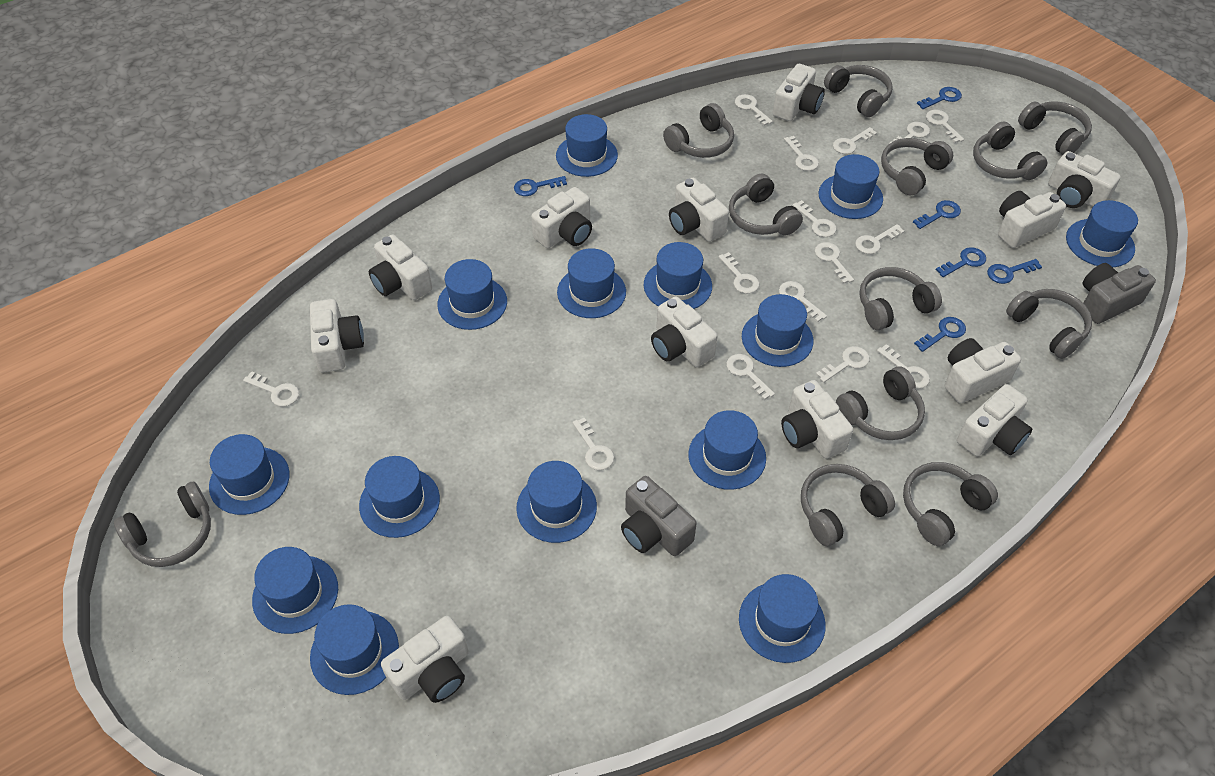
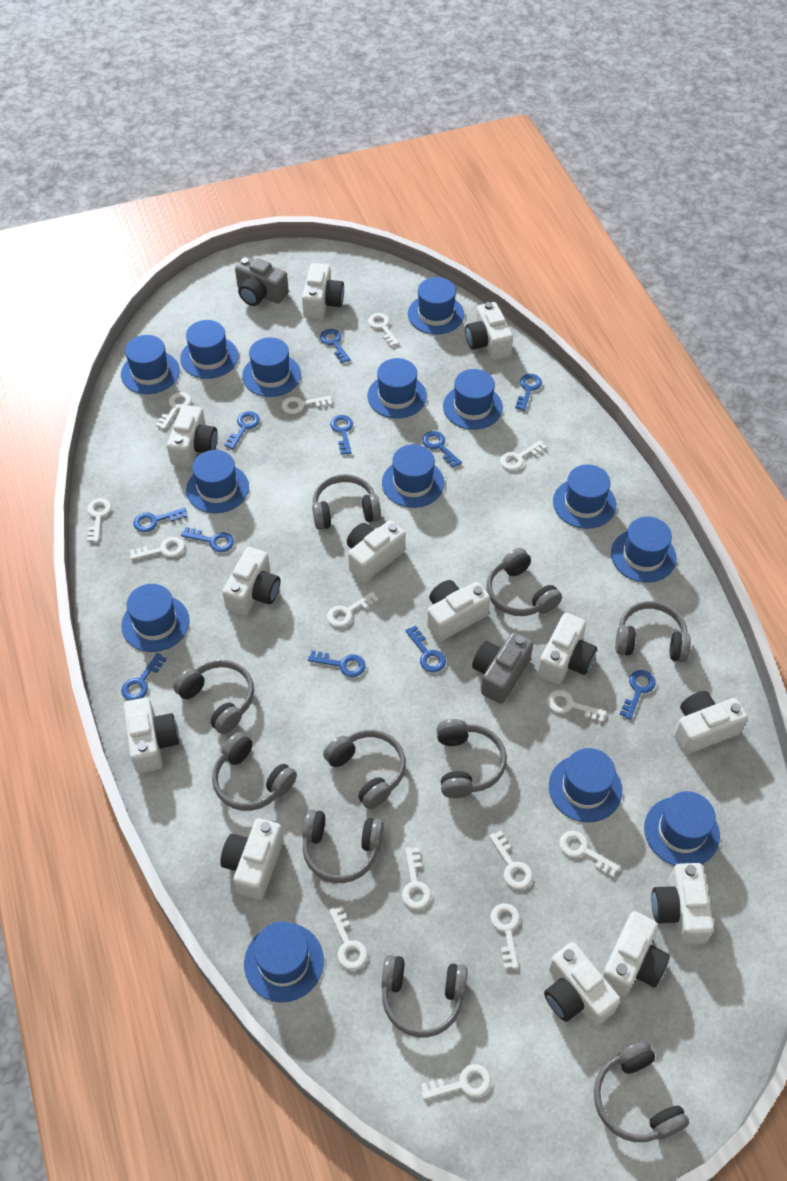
blue key: 6 -> 11
grey headphones: 12 -> 10
white camera: 12 -> 13
white key: 15 -> 14

